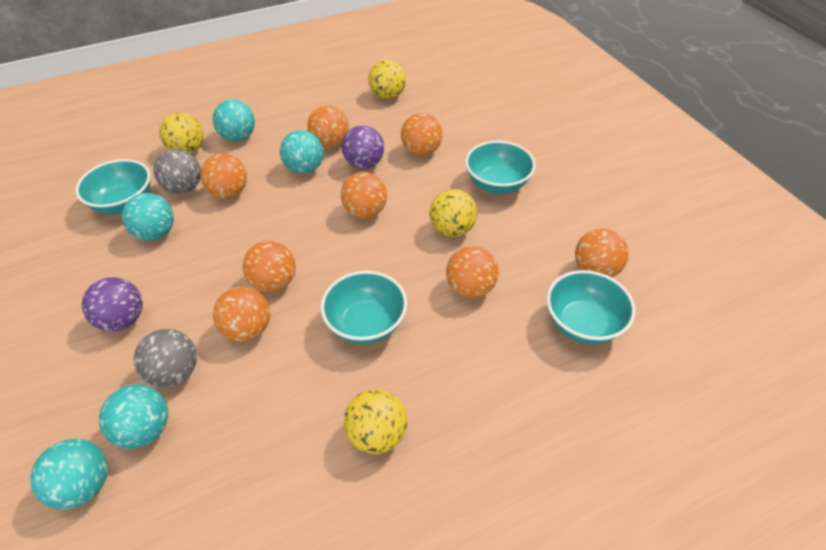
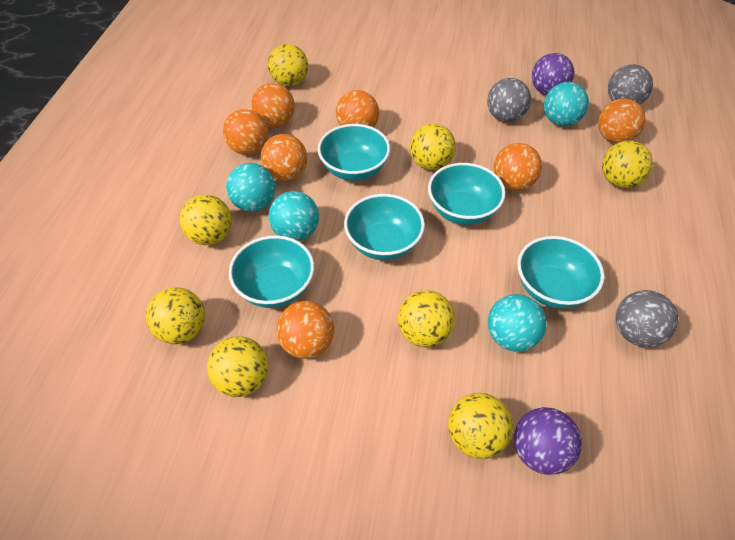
grey ball: 2 -> 3
orange ball: 8 -> 7
turquoise ball: 5 -> 4
turquoise bowl: 4 -> 5
yellow ball: 4 -> 8

